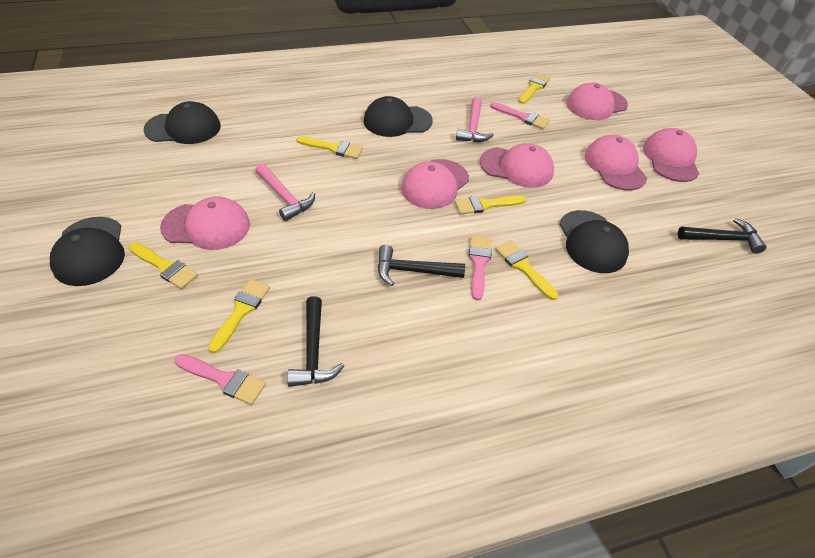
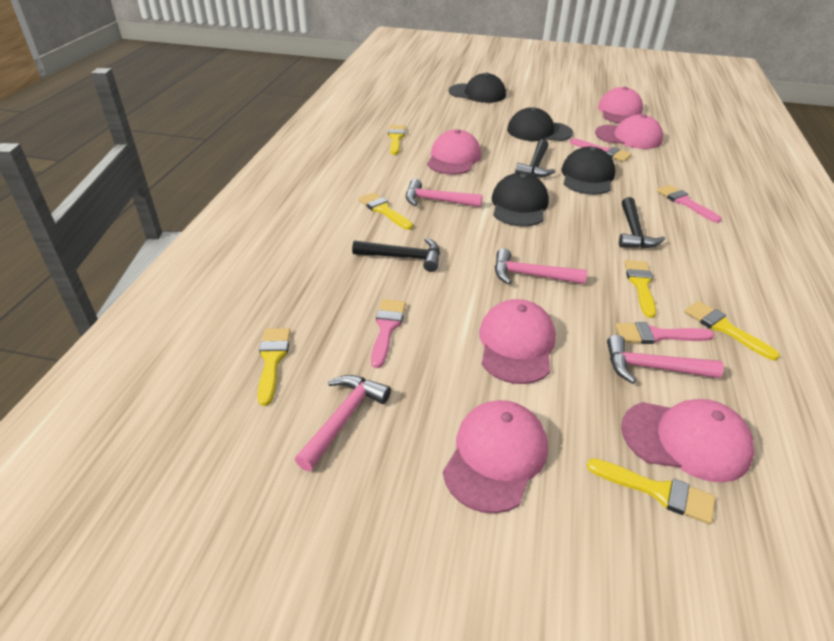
pink brush: 3 -> 4
pink hammer: 2 -> 4

